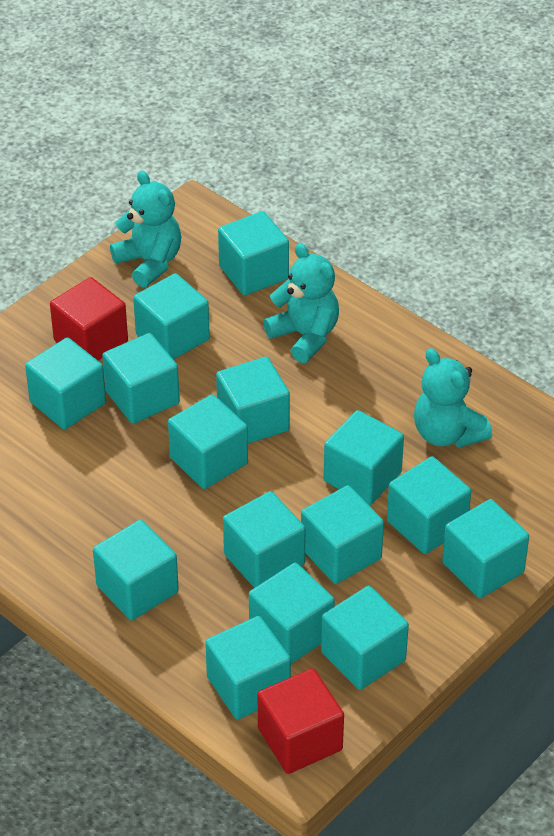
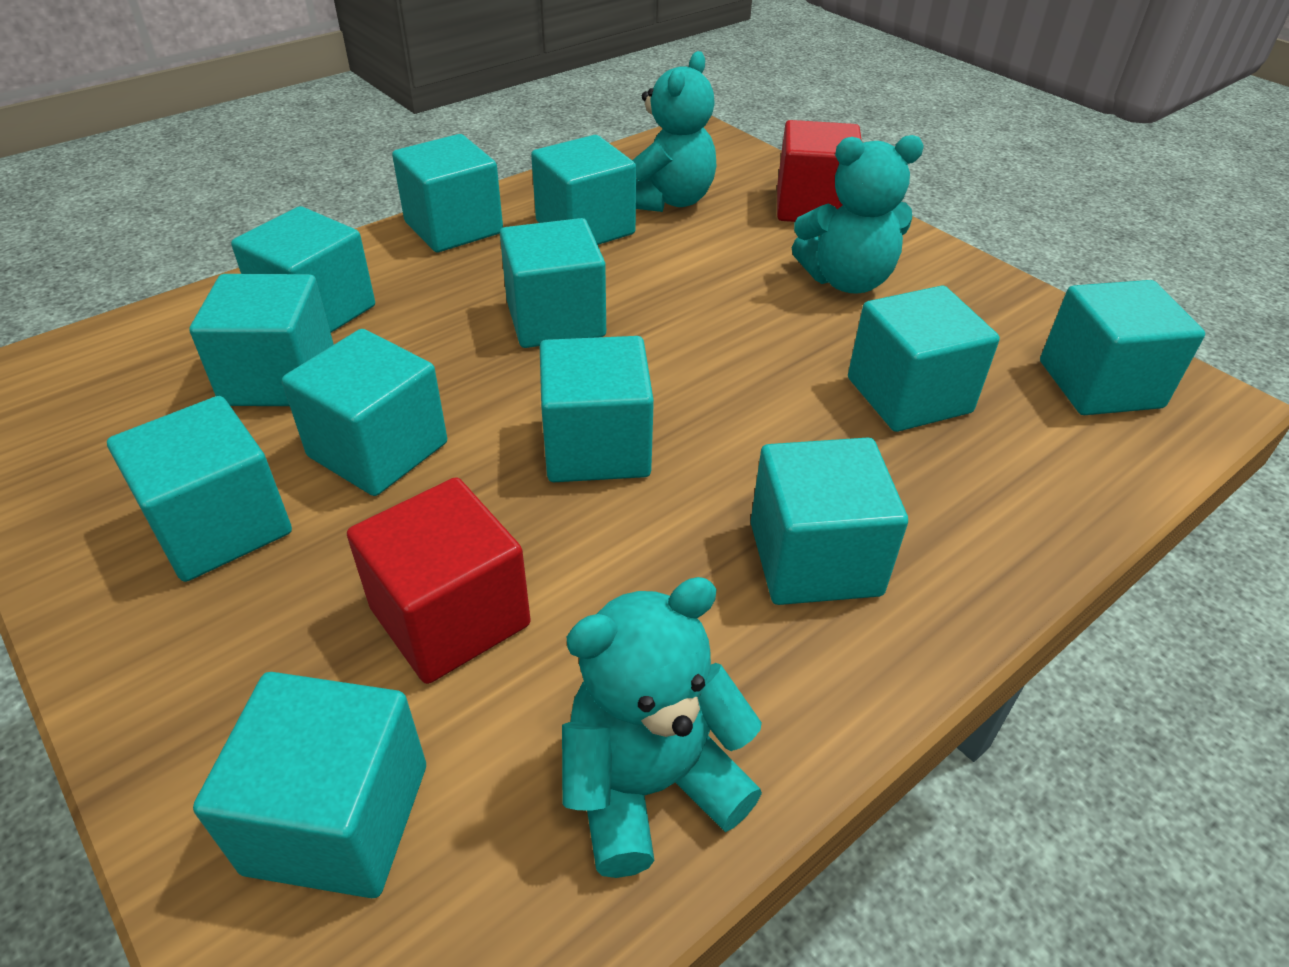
turquoise cube: 15 -> 12

